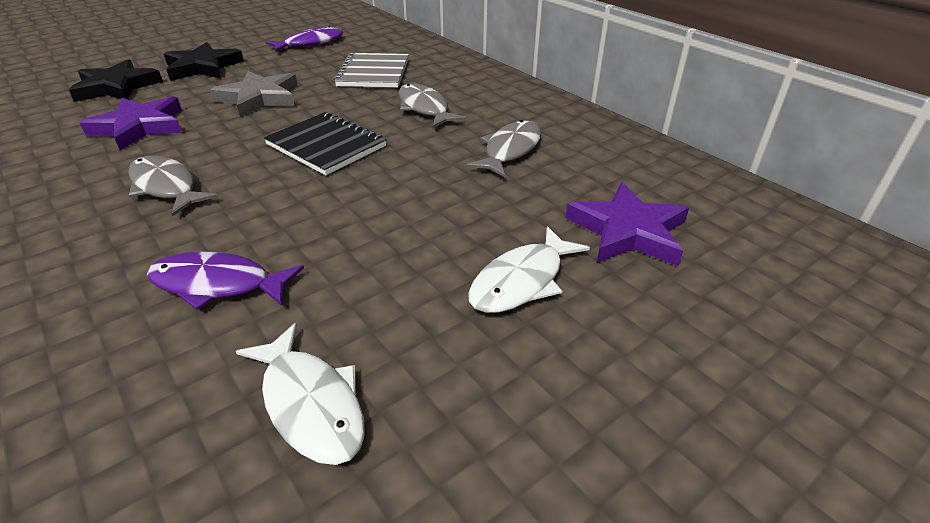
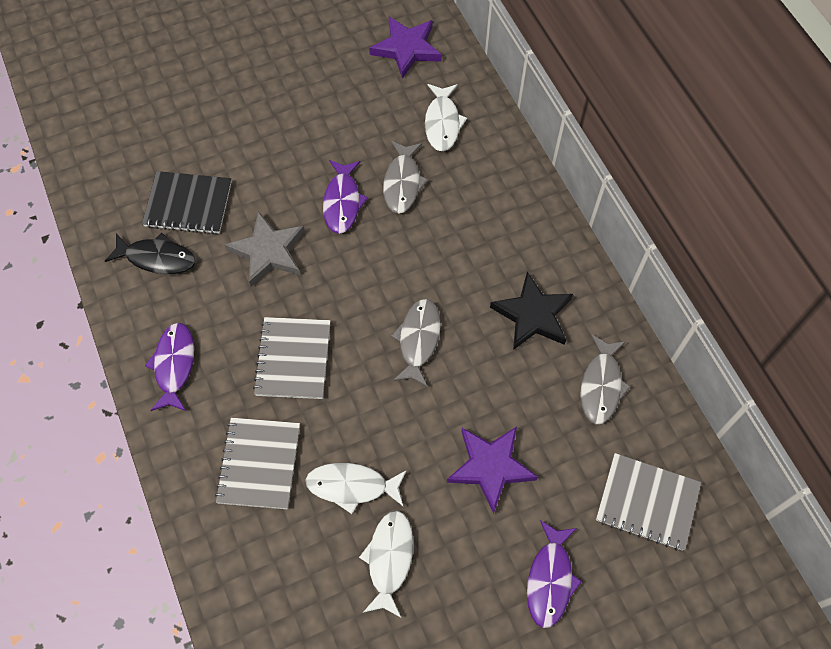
black fish: 0 -> 1
black star: 2 -> 1
grey notebook: 1 -> 3
purple fish: 2 -> 3
white fish: 2 -> 3

